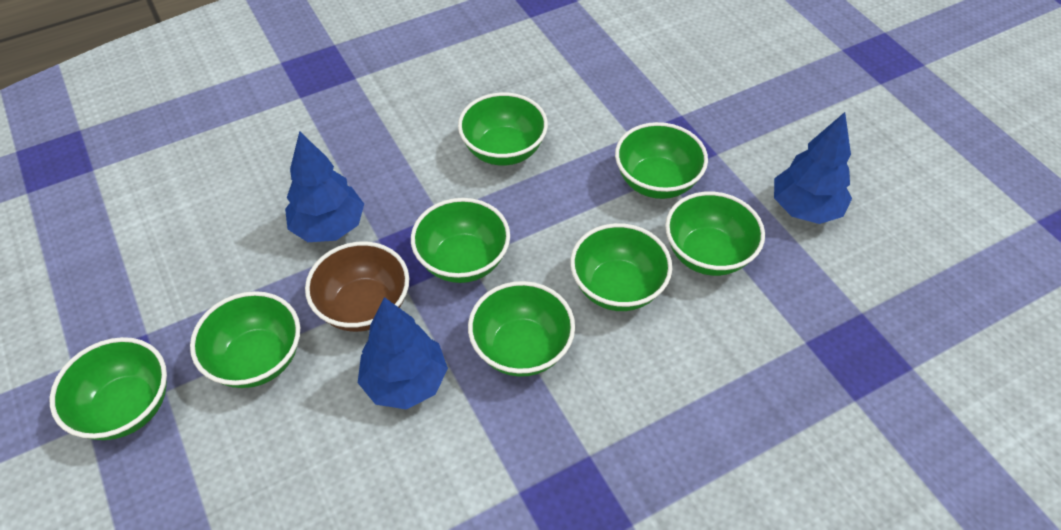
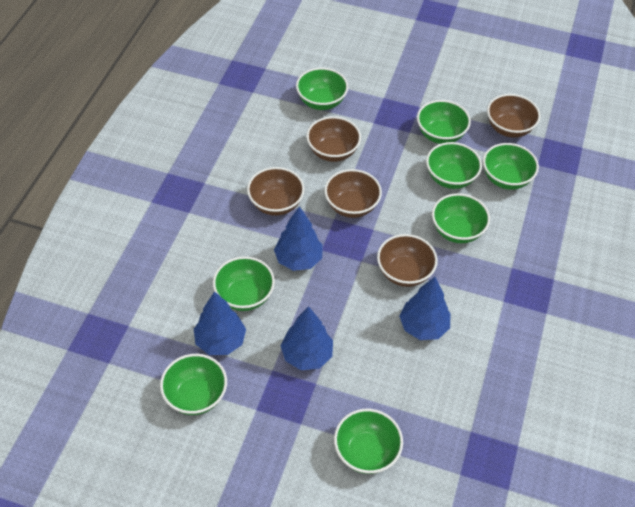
blue tree: 3 -> 4
brown bowl: 1 -> 5

